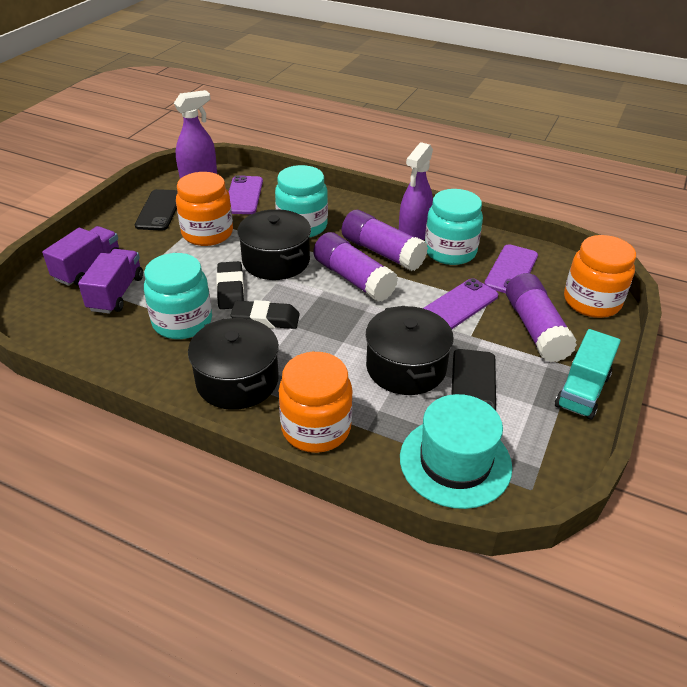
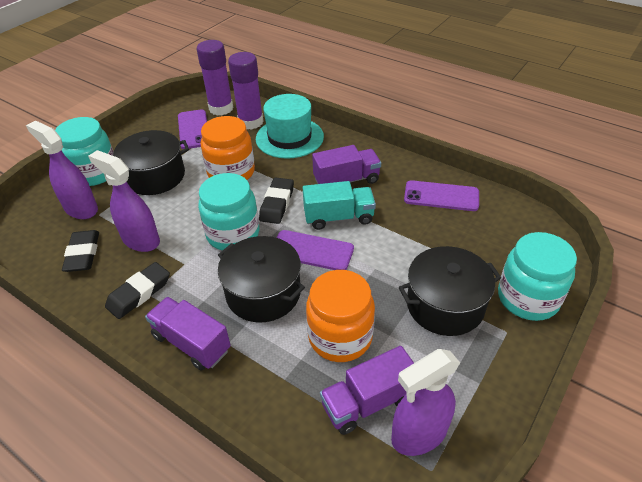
black eraser: 2 -> 3
black phone: 2 -> 0
orange jar: 3 -> 2
purple glue stick: 3 -> 2
purple spray bottle: 2 -> 3
purple truck: 2 -> 3

